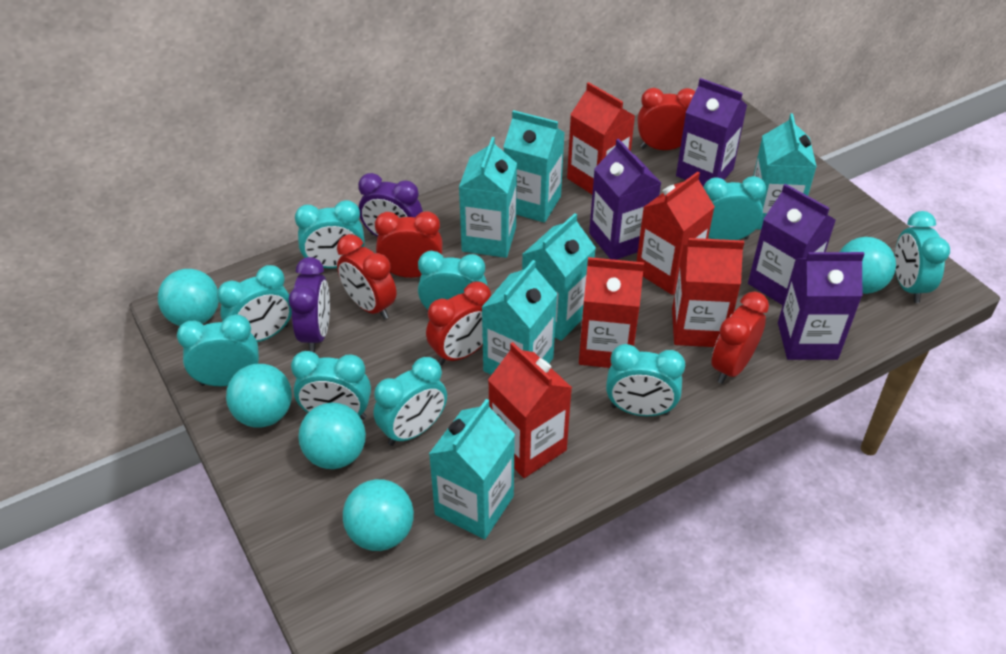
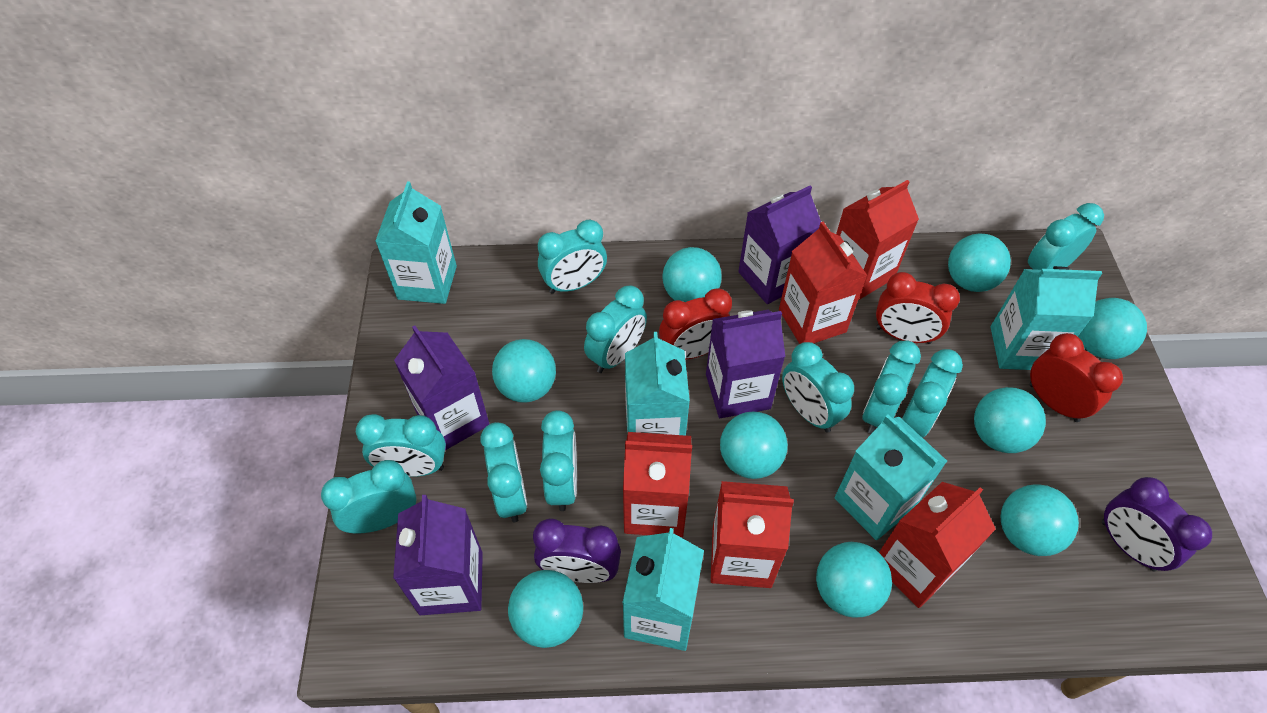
red clock: 5 -> 3
turquoise ball: 5 -> 9
turquoise carton: 6 -> 5
turquoise clock: 9 -> 10

